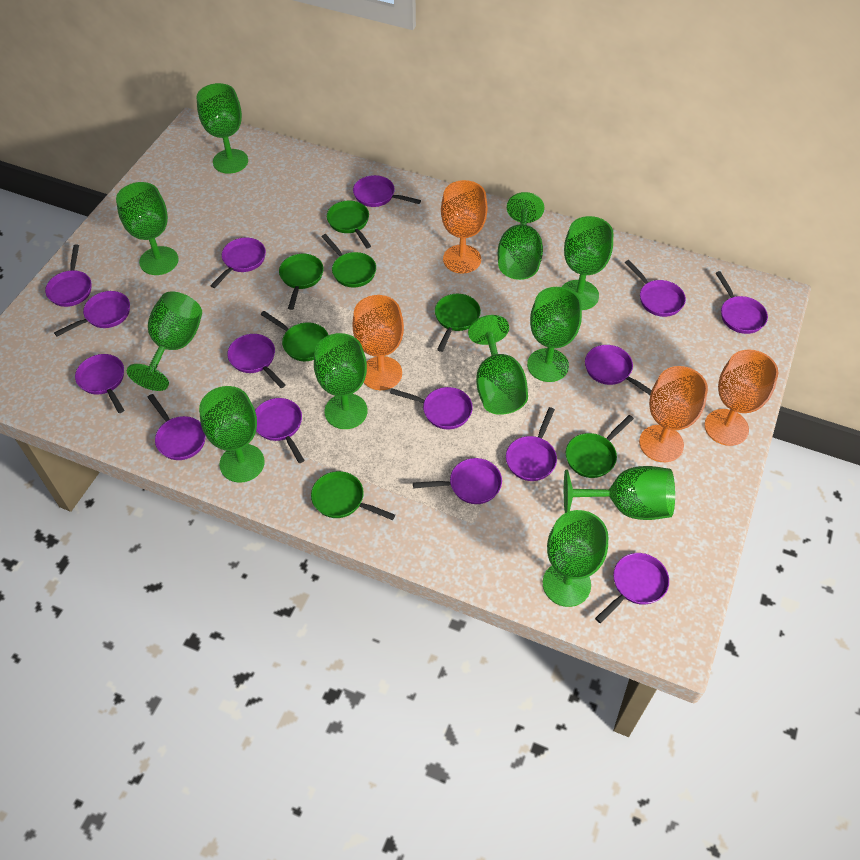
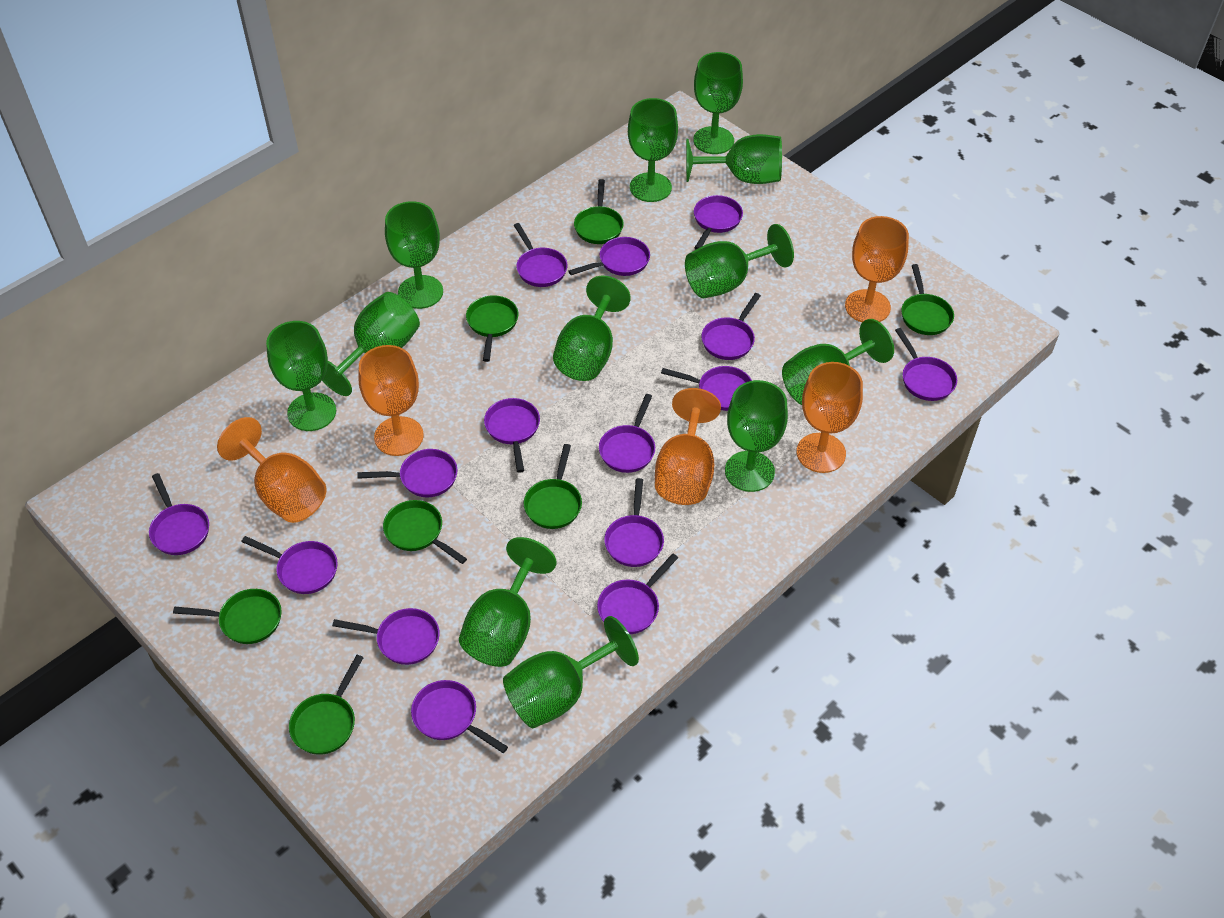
green goblet: 11 -> 12
orange goblet: 4 -> 5

